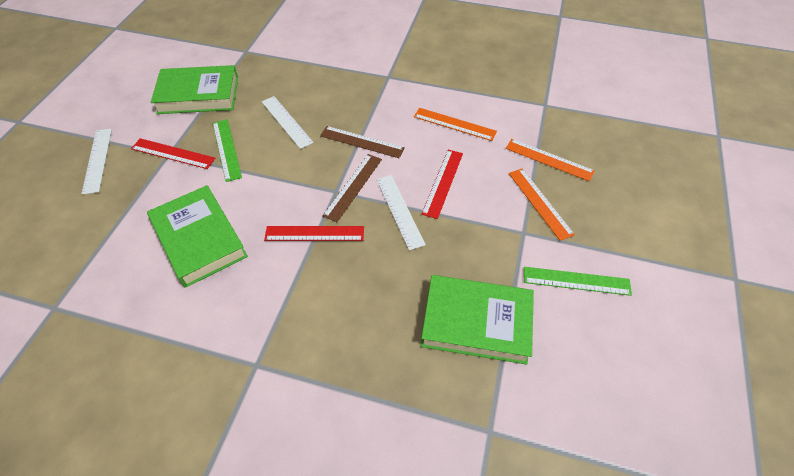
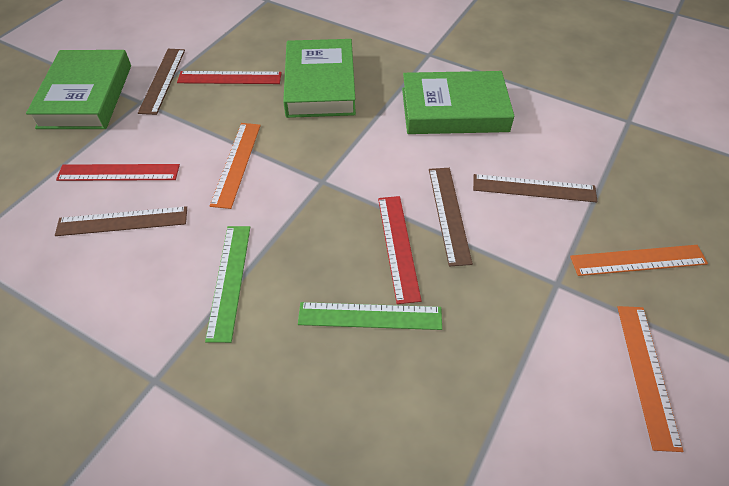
brown ruler: 2 -> 4
white ruler: 3 -> 0

